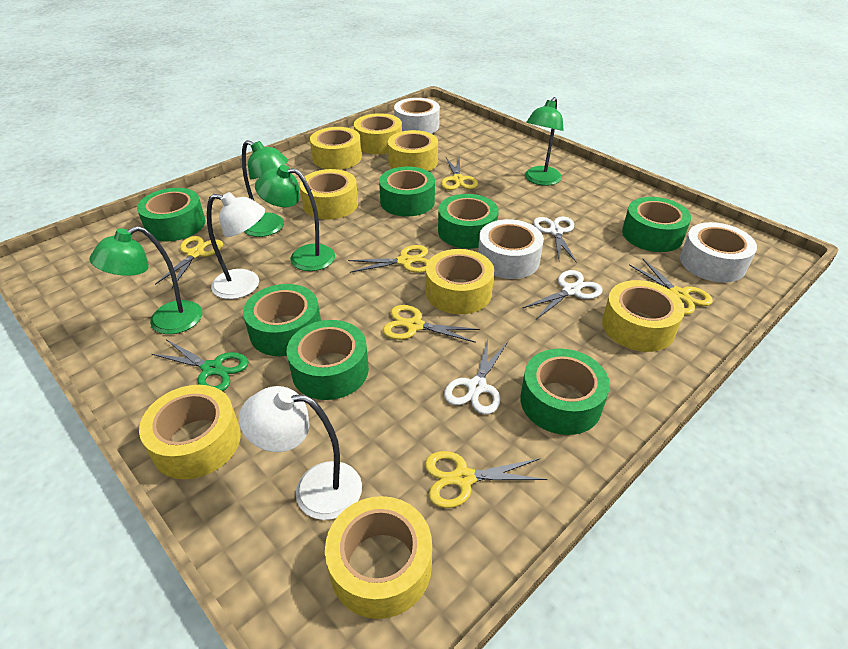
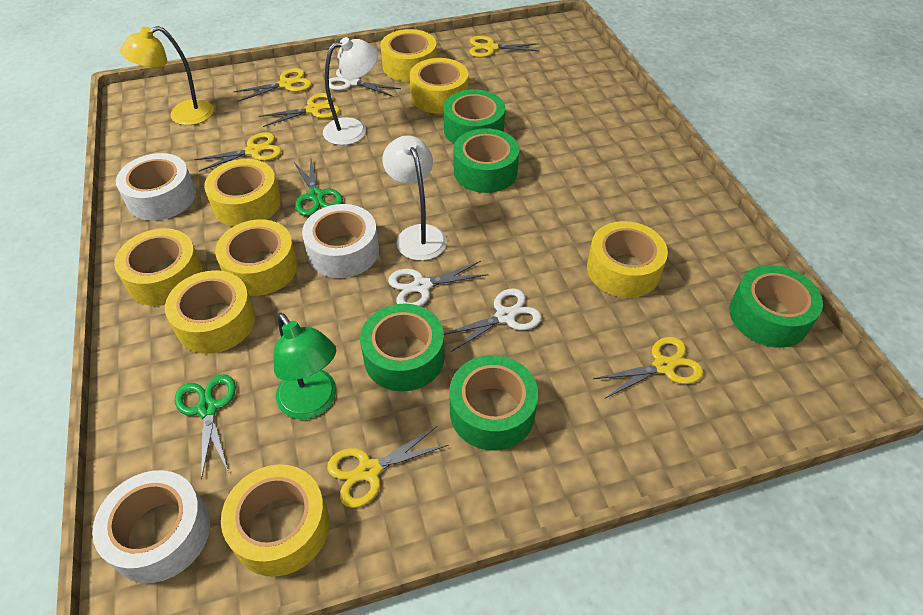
green lamp: 4 -> 1
green scissors: 1 -> 2
green tape: 7 -> 5
yellow lamp: 0 -> 1

